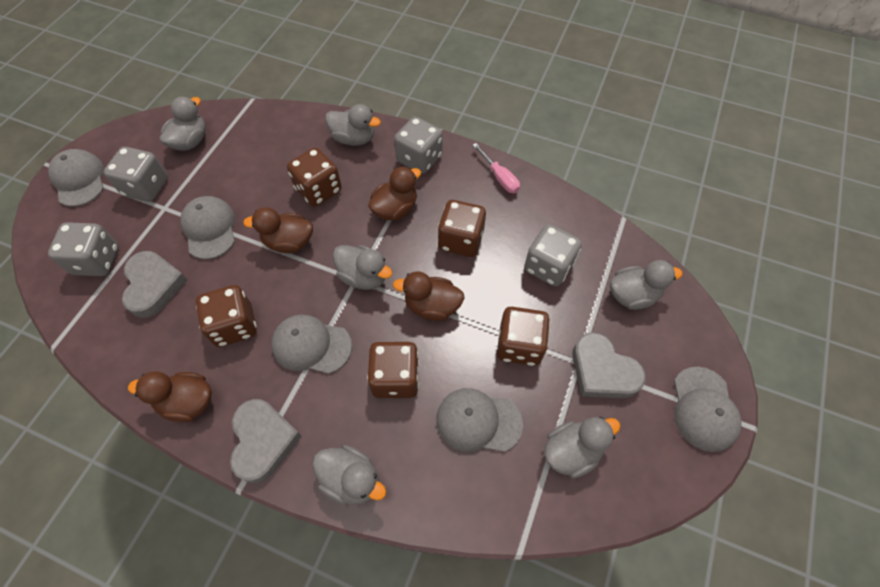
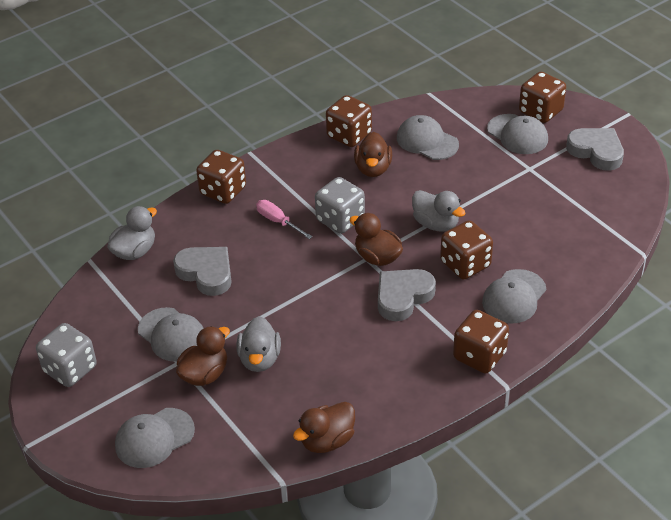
grey dice: 4 -> 2
grey duck: 6 -> 3

